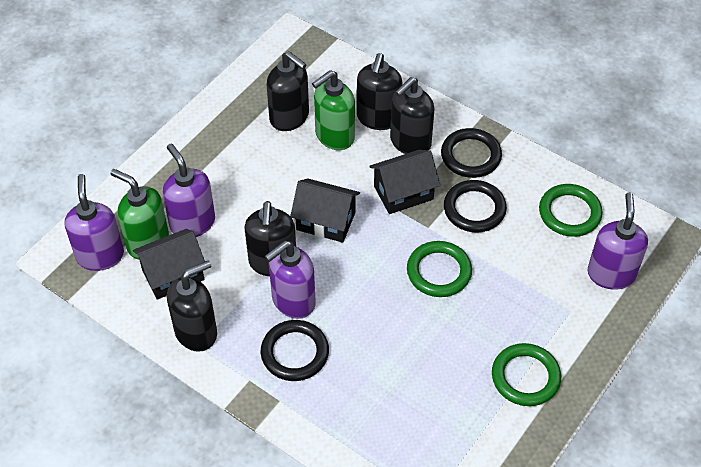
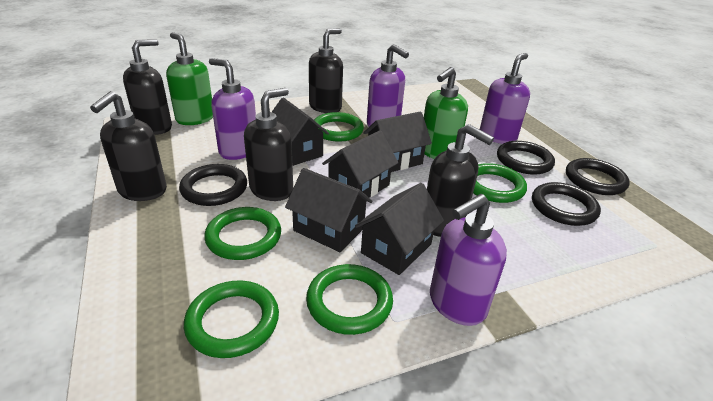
black house: 3 -> 5
black ring: 3 -> 4
green ring: 3 -> 5

